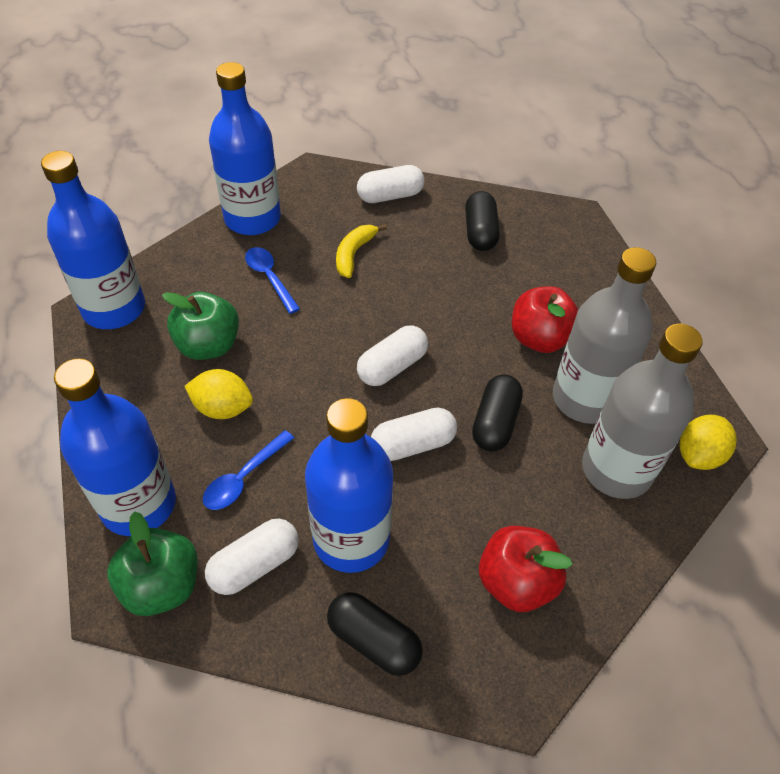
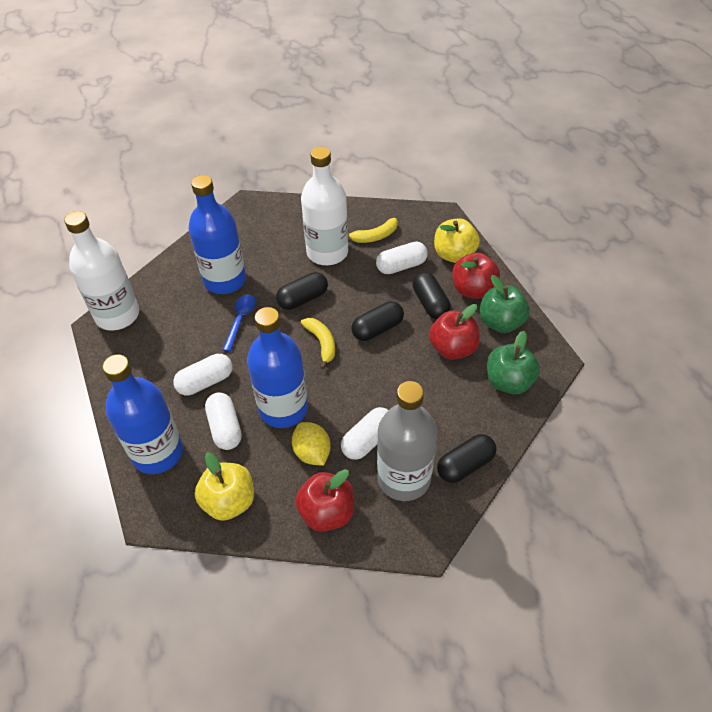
black capsule: 3 -> 4
blue bottle: 4 -> 3
blue spoon: 2 -> 1
grey bottle: 2 -> 1
red apple: 2 -> 3
white bottle: 0 -> 2
yellow apple: 0 -> 2
yellow banana: 1 -> 2
yellow lemon: 2 -> 1

